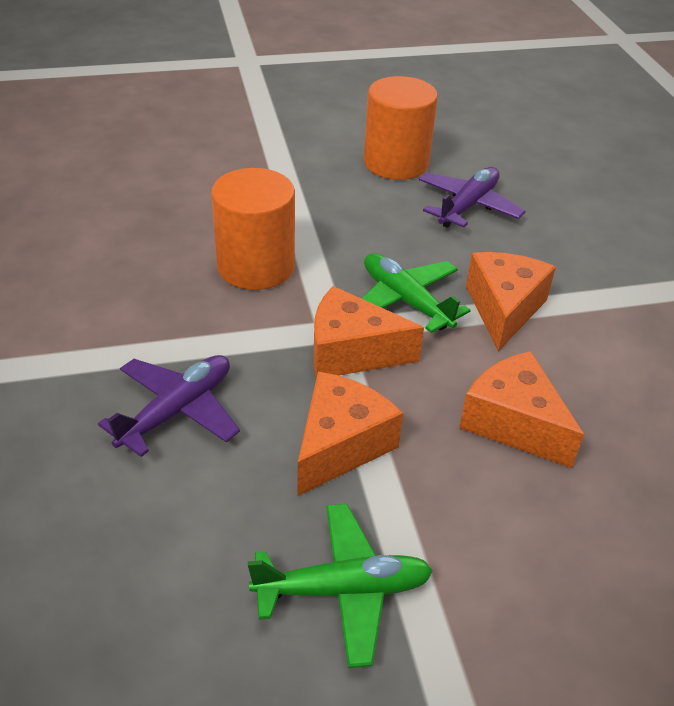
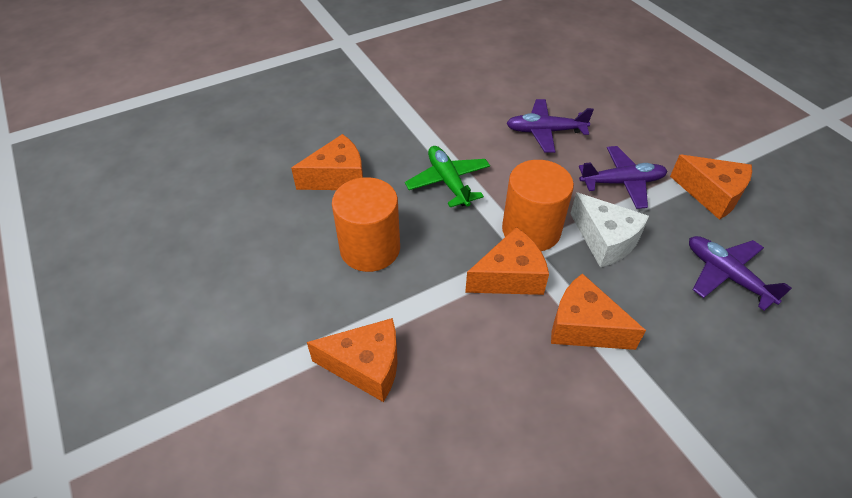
green plane: 2 -> 1
orange cheese: 4 -> 5
purple plane: 2 -> 3
white cheese: 0 -> 1

